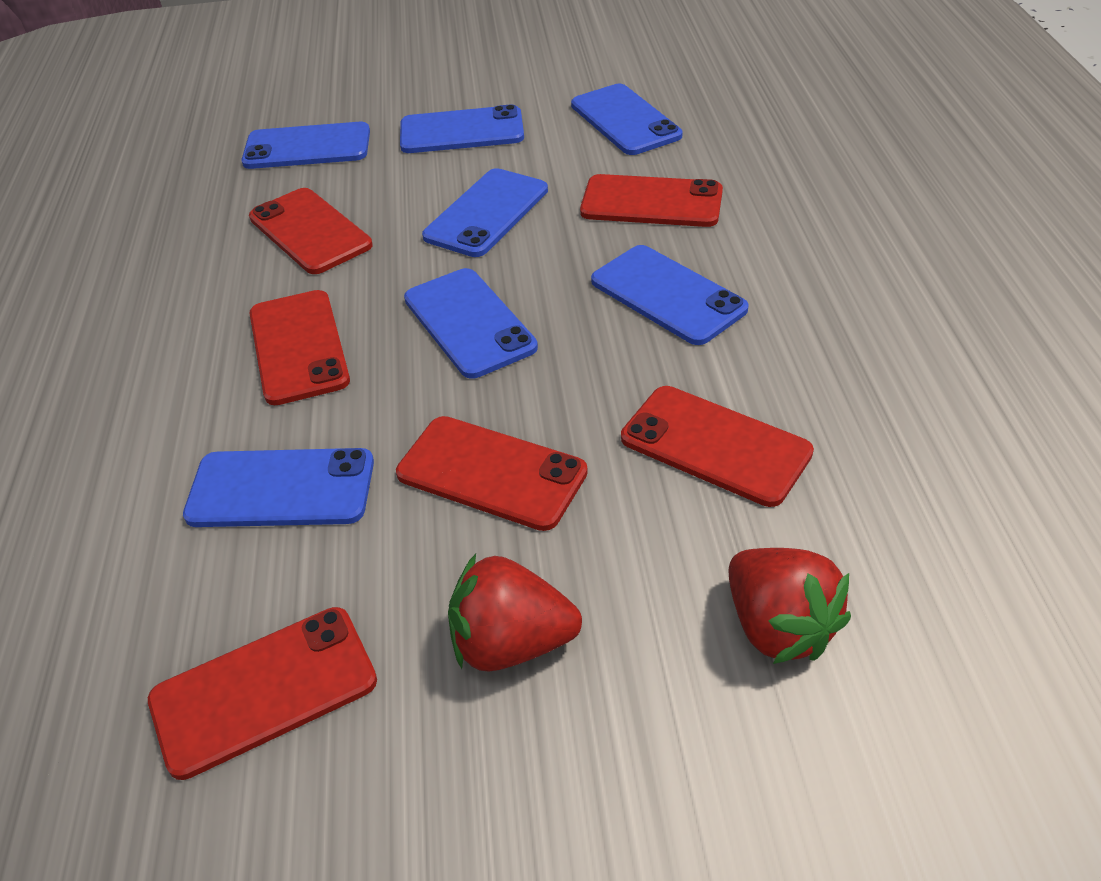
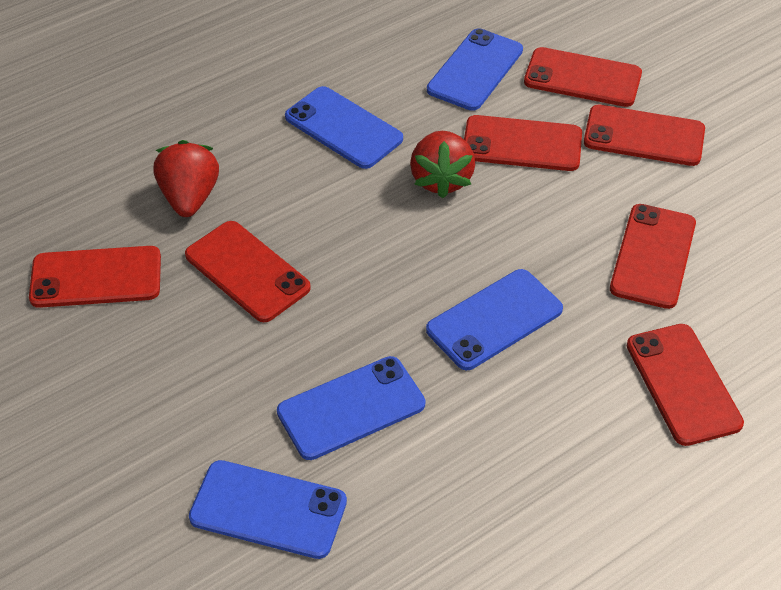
blue phone: 7 -> 5
red phone: 6 -> 7

